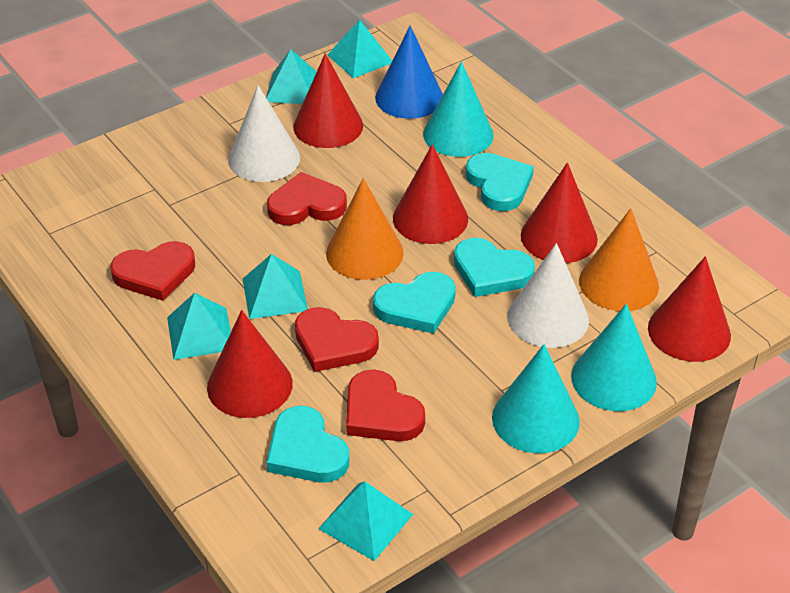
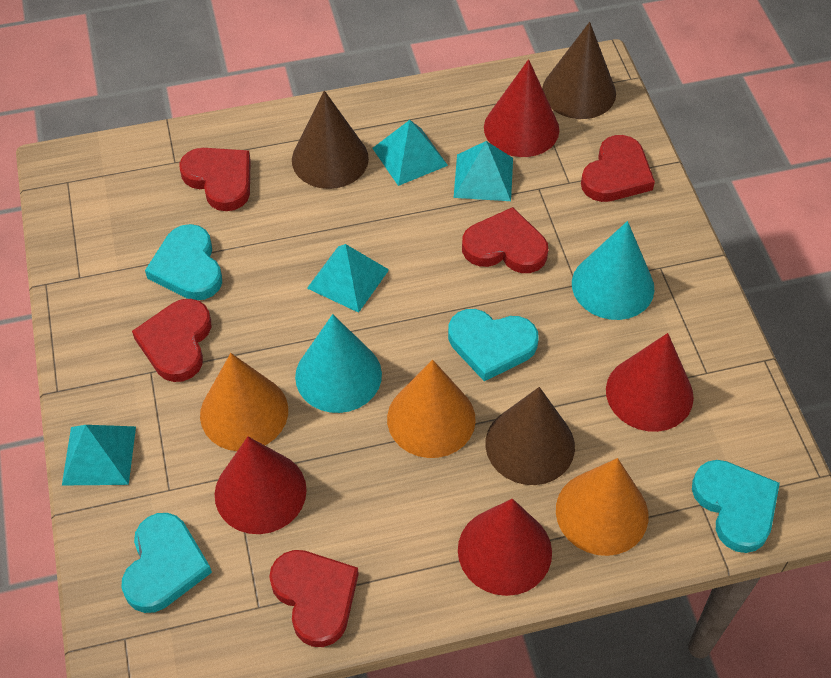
blue cone: 1 -> 0
brown cone: 0 -> 3
orange cone: 2 -> 3
red cone: 5 -> 4
red heart: 4 -> 5
turquoise cone: 3 -> 2
turquoise pyramid: 5 -> 4
white cone: 2 -> 0

